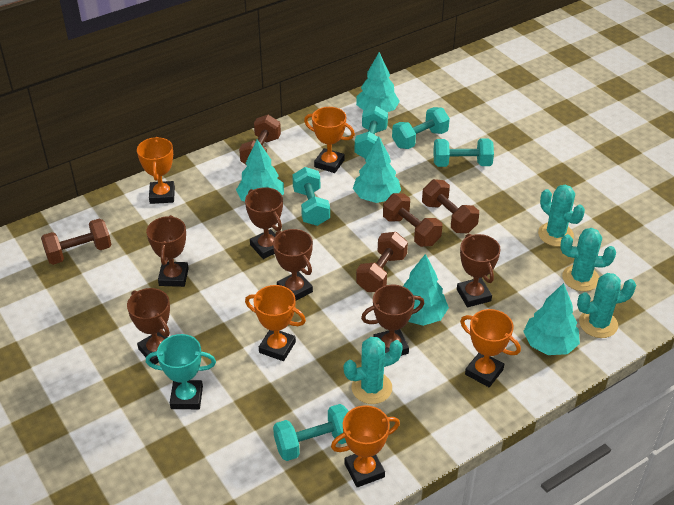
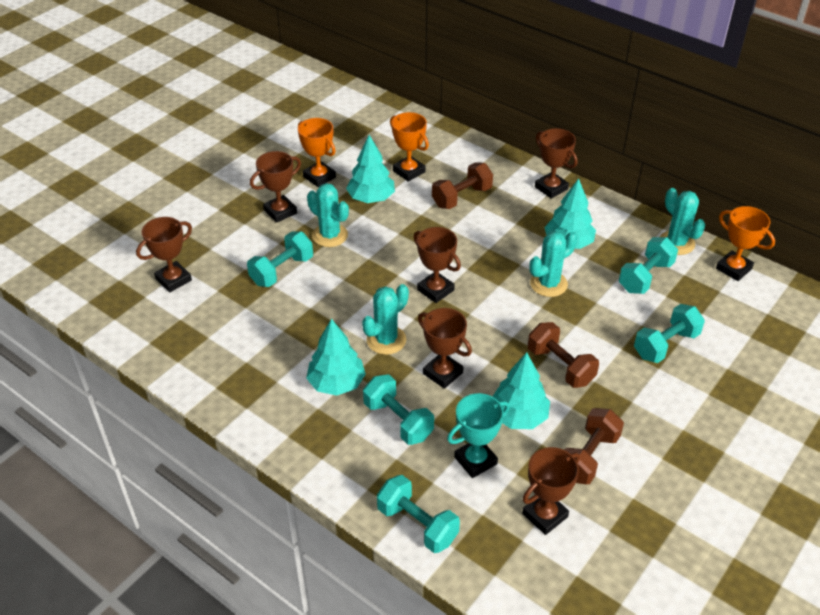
brown dumbbell: 5 -> 3
orange trophy: 5 -> 3
turquoise tree: 5 -> 4

